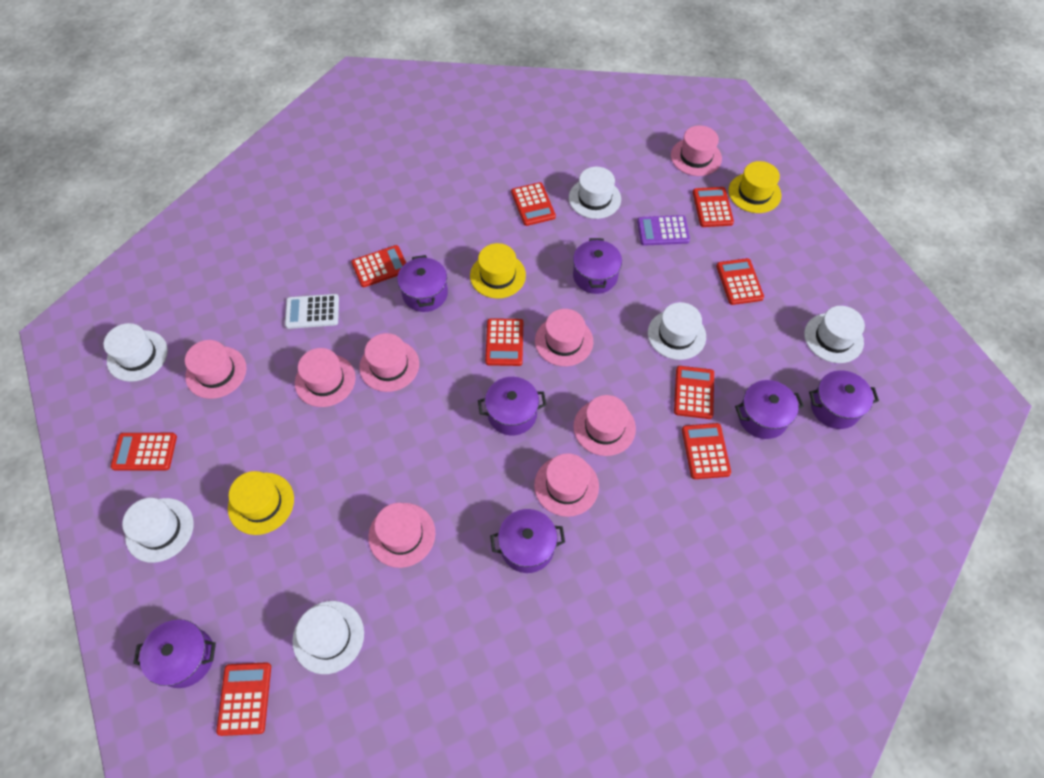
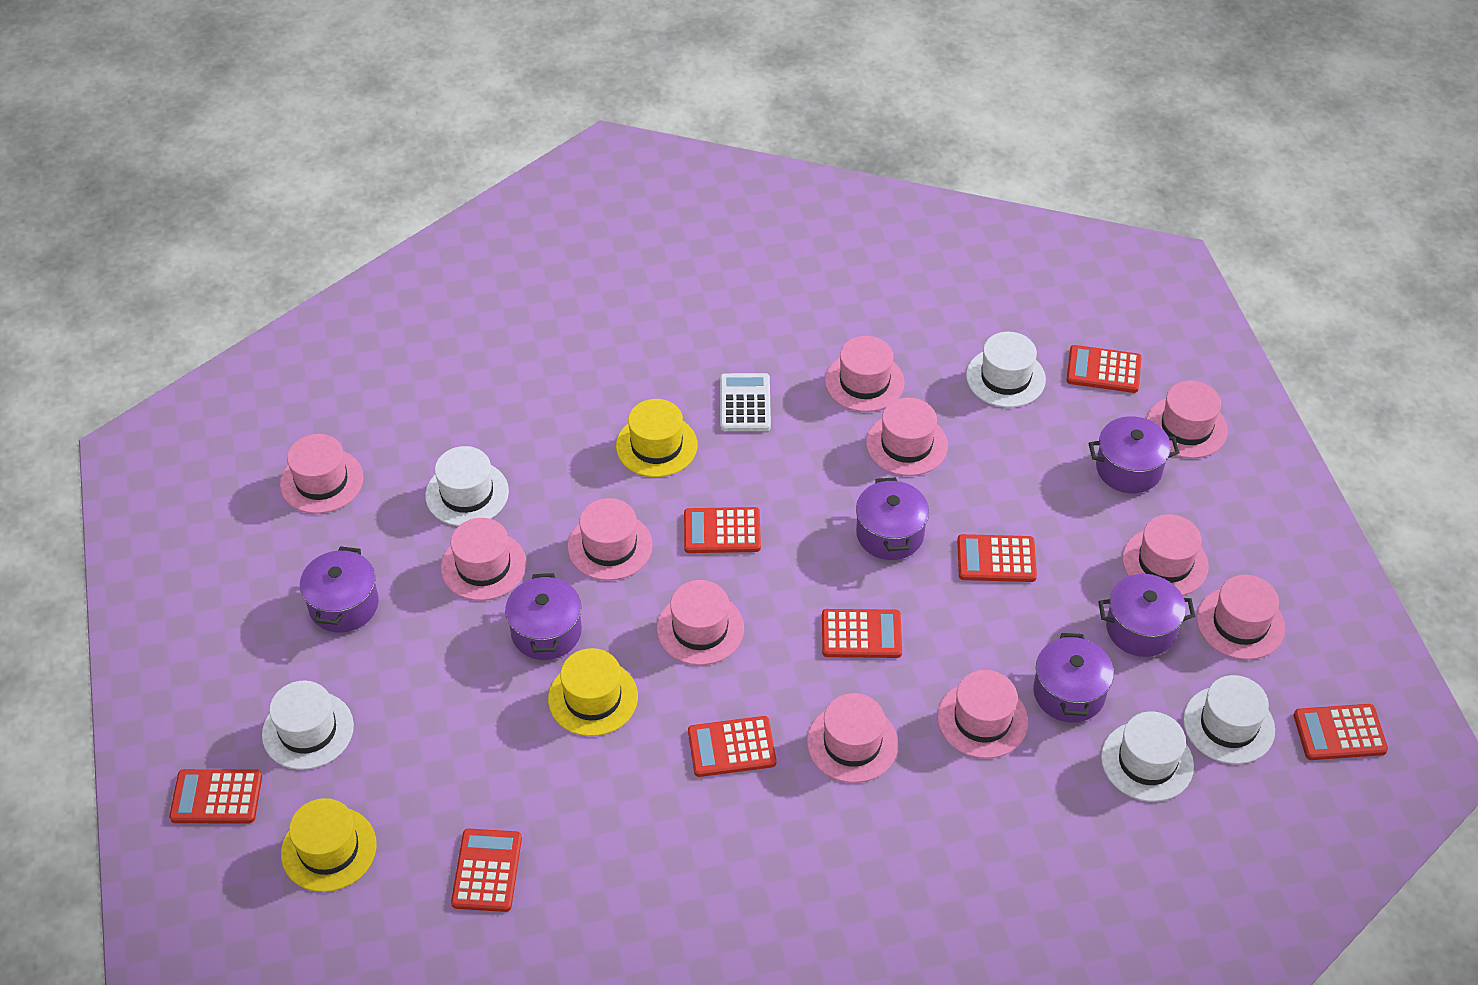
pink hat: 8 -> 11
purple calculator: 1 -> 0
purple pot: 7 -> 6
red calculator: 9 -> 8
white hat: 6 -> 5

